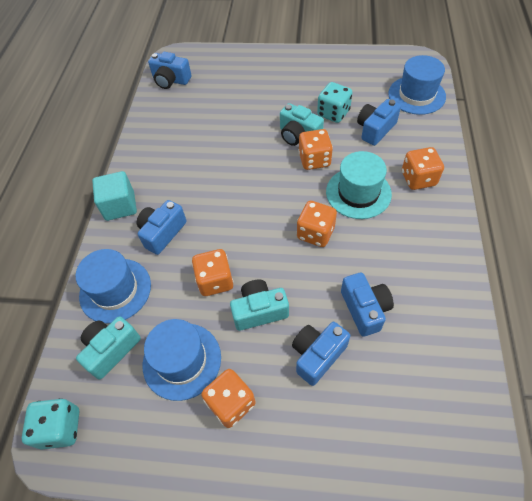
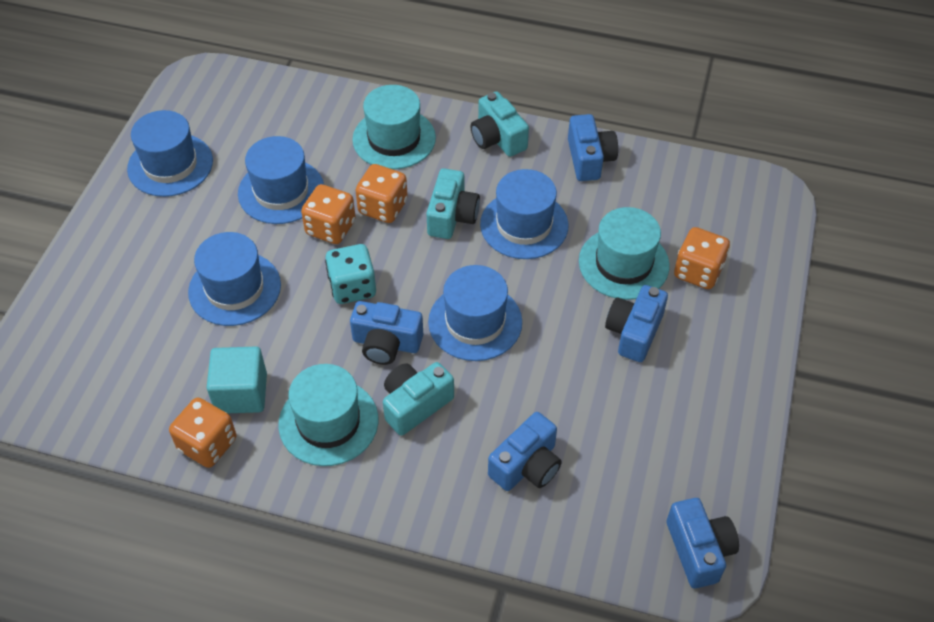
blue hat: 3 -> 5
orange dice: 5 -> 4
turquoise dice: 2 -> 1
turquoise hat: 1 -> 3

